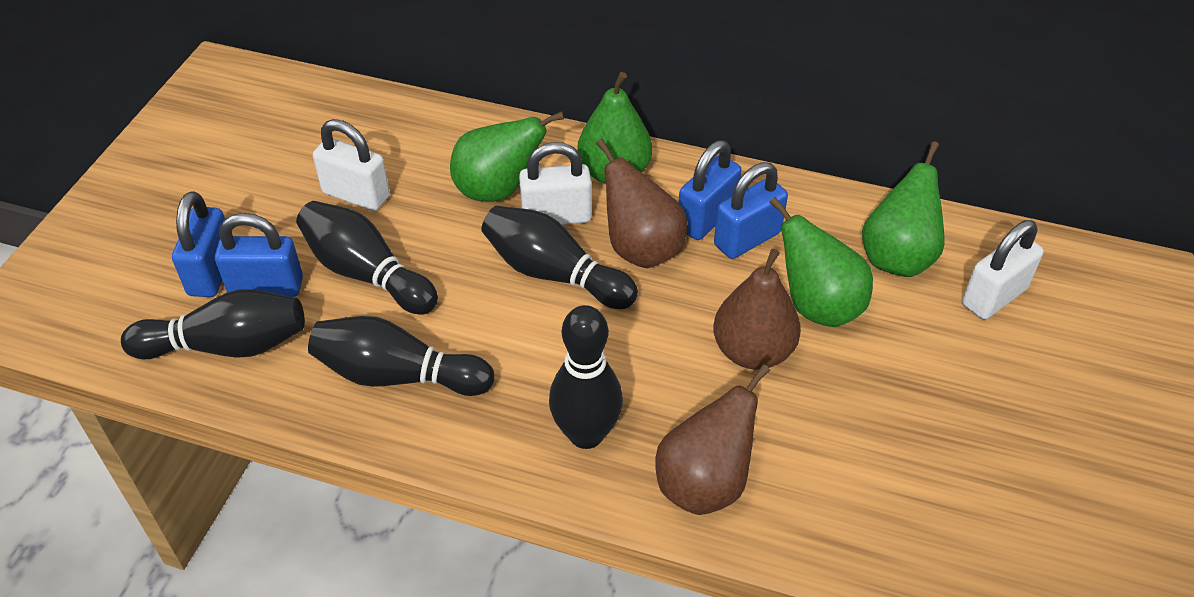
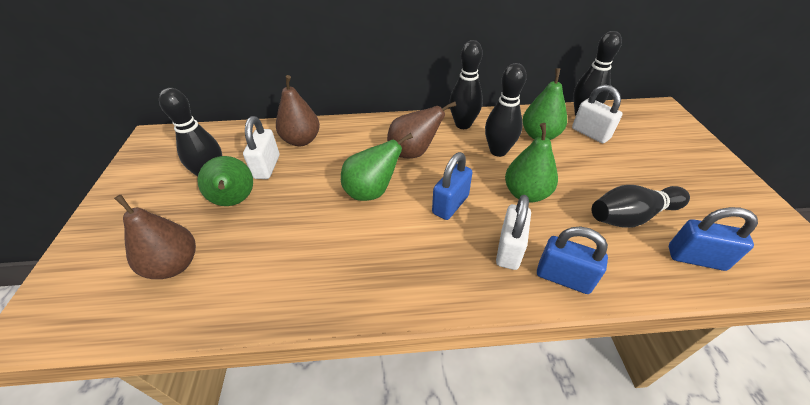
blue padlock: 4 -> 3

